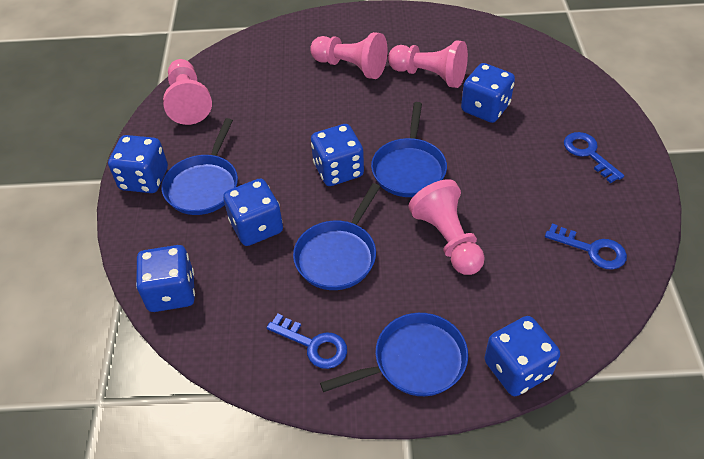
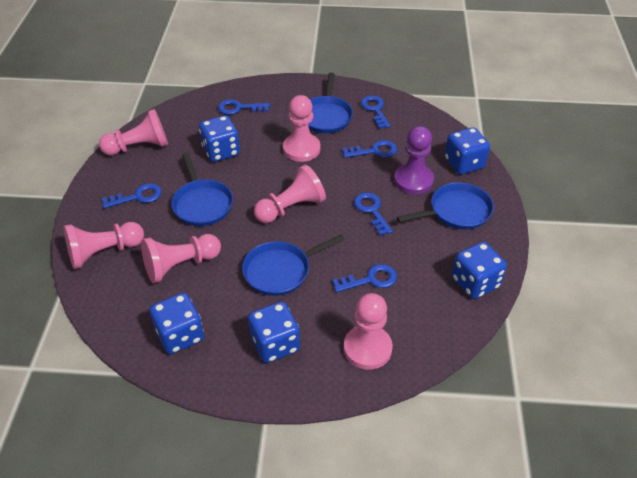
blue dice: 6 -> 5
blue key: 3 -> 6
pink pawn: 4 -> 6
purple pawn: 0 -> 1

